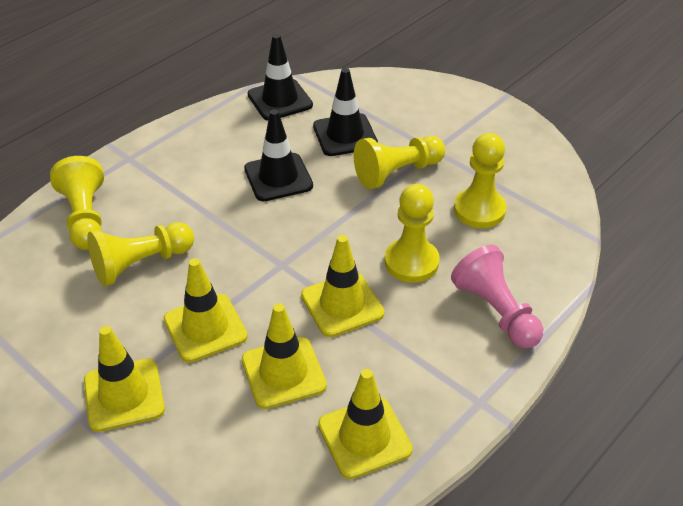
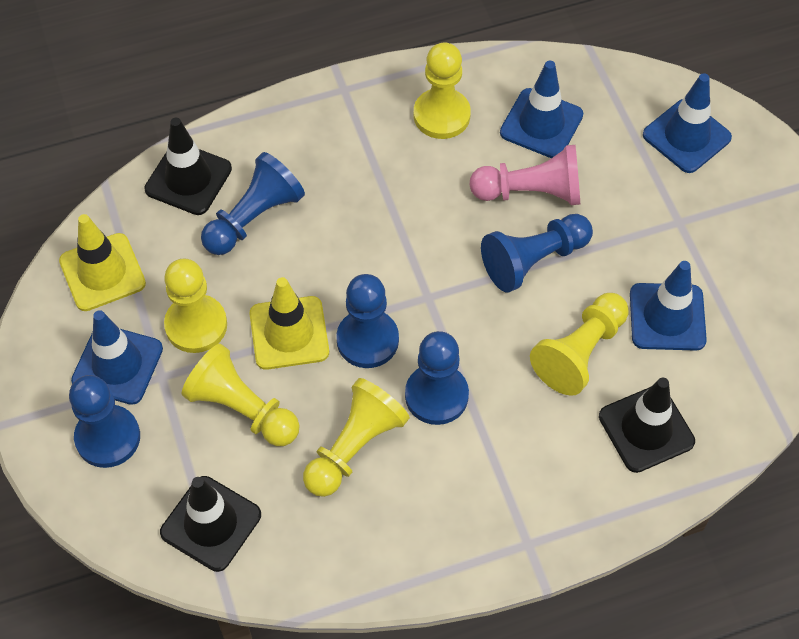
blue pawn: 0 -> 5
blue traffic cone: 0 -> 4
yellow traffic cone: 5 -> 2

